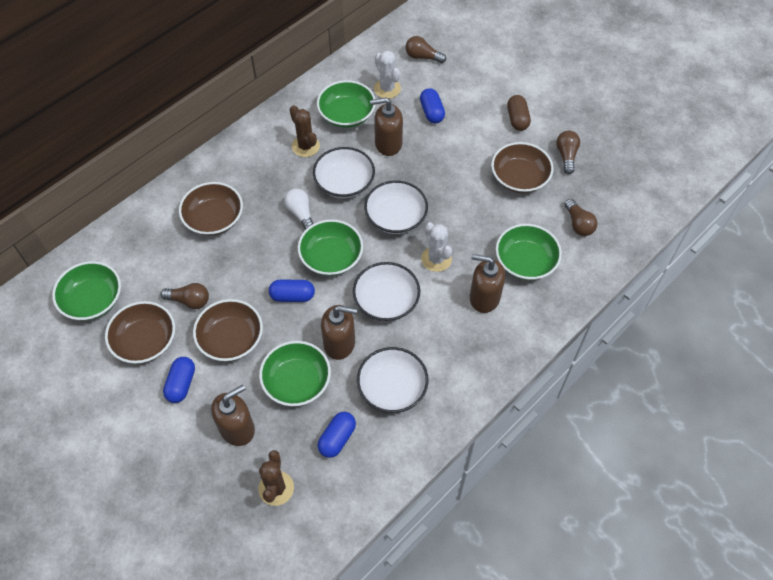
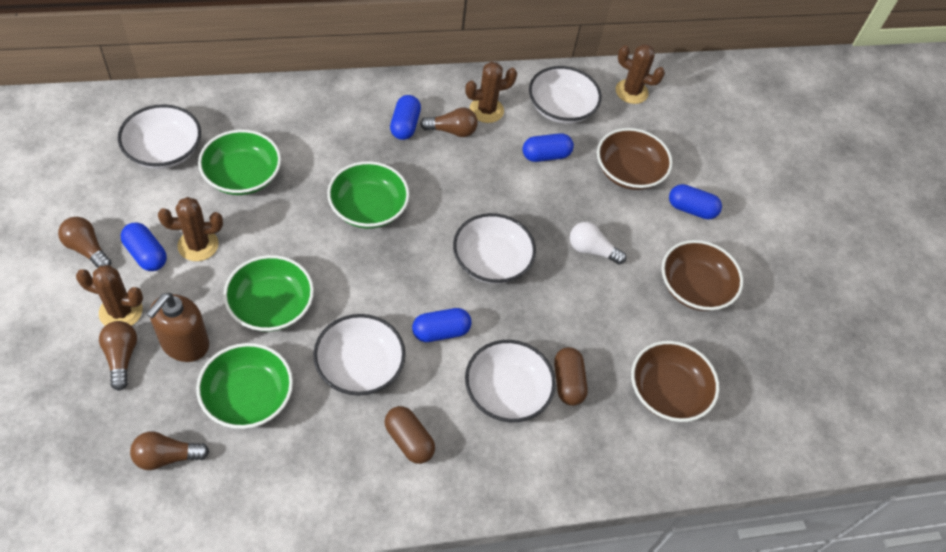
blue capsule: 4 -> 5
brown bowl: 4 -> 3
brown cactus: 2 -> 4
brown capsule: 1 -> 2
brown soap dispenser: 4 -> 1
green bowl: 5 -> 4
white bowl: 4 -> 5
white cactus: 2 -> 0

